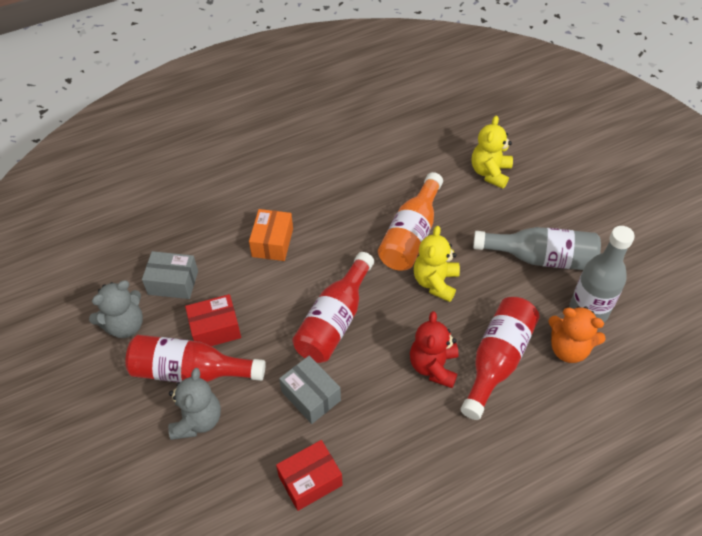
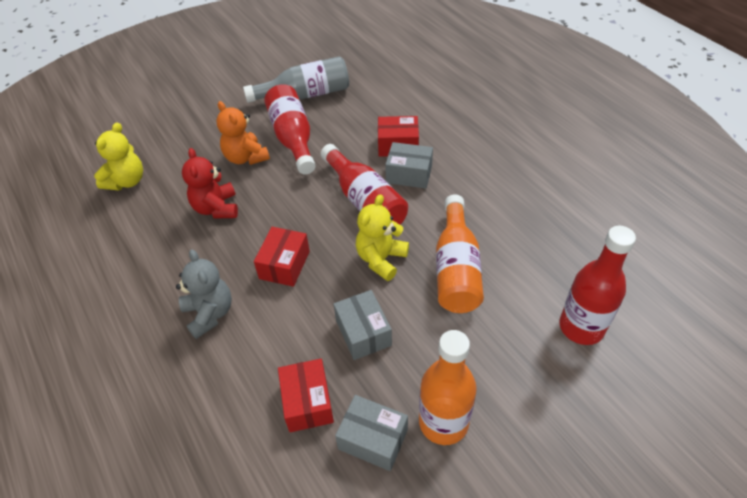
grey bottle: 2 -> 1
grey box: 2 -> 3
grey teddy bear: 2 -> 1
orange bottle: 1 -> 2
orange box: 1 -> 0
red box: 2 -> 3

